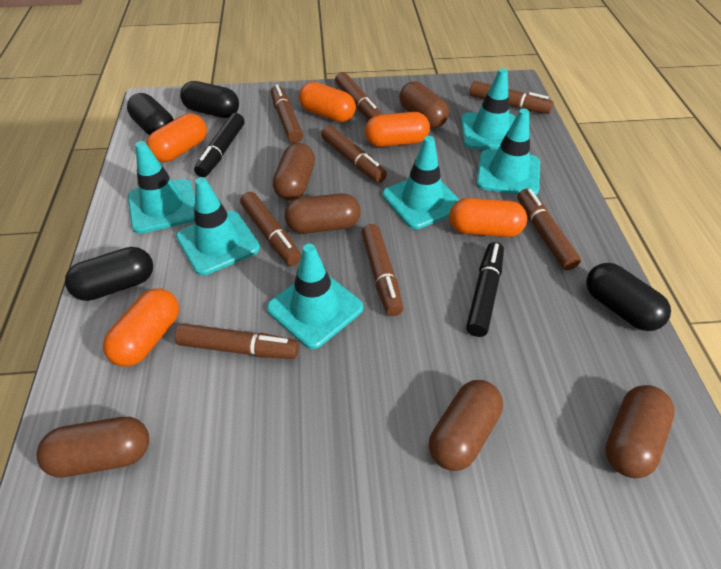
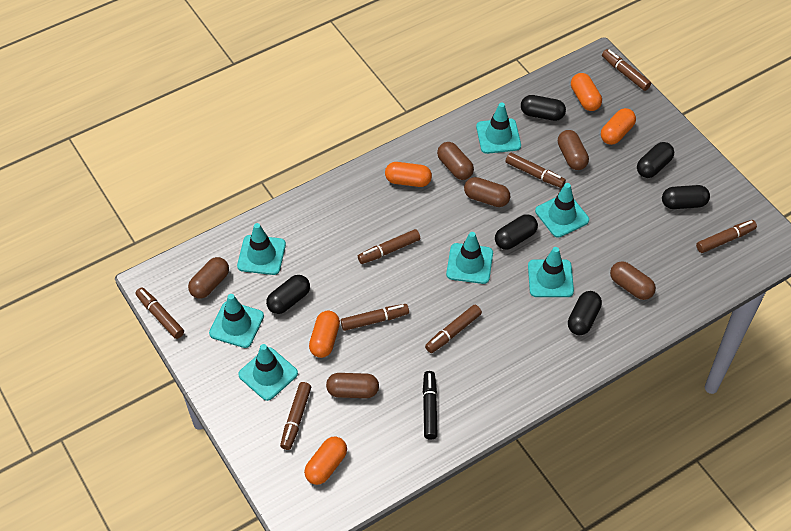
black capsule: 4 -> 6
black marker: 2 -> 1
turquoise traffic cone: 6 -> 7

